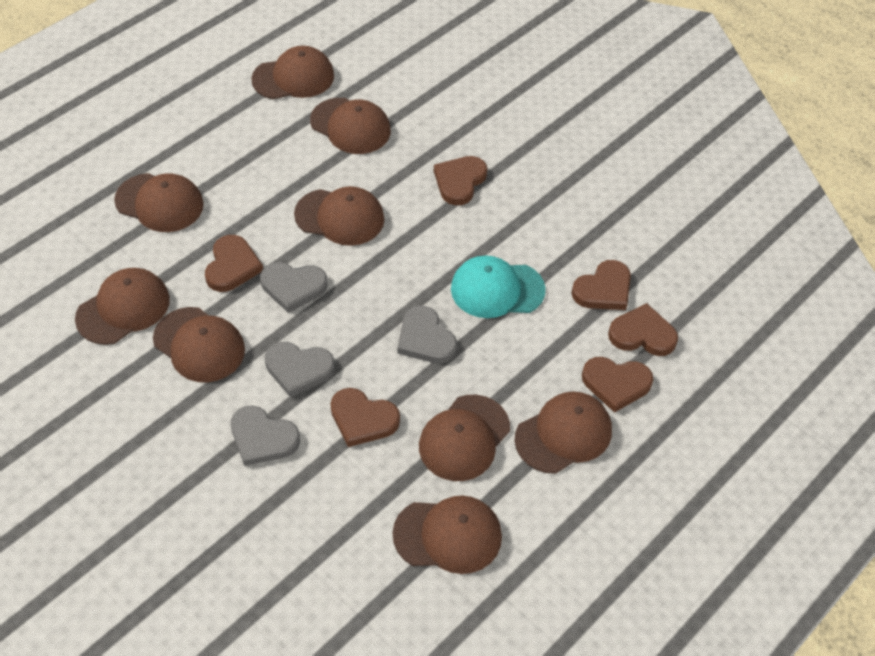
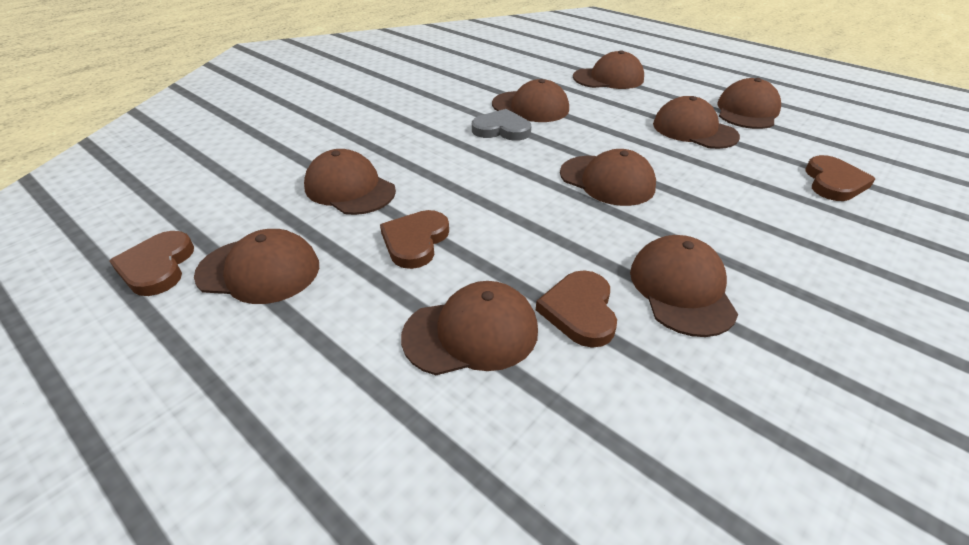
brown heart: 6 -> 4
grey heart: 4 -> 1
turquoise cap: 1 -> 0

